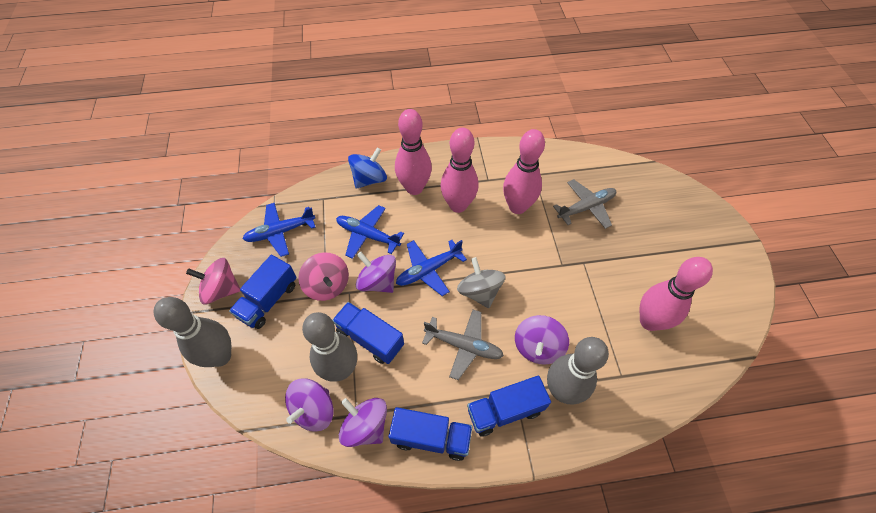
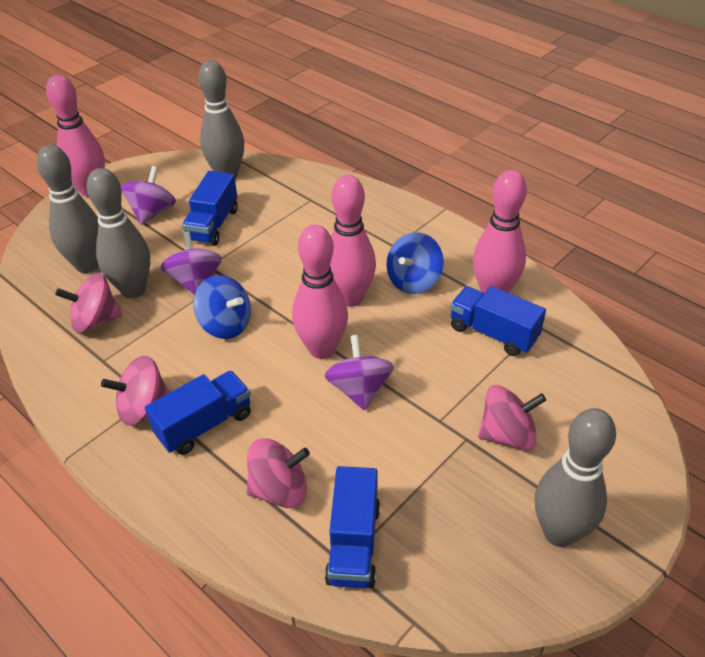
blue plane: 3 -> 0
blue spinning top: 1 -> 2
grey bowling pin: 3 -> 4
grey plane: 2 -> 0
grey spinning top: 1 -> 0
pink spinning top: 2 -> 4
purple spinning top: 4 -> 3

